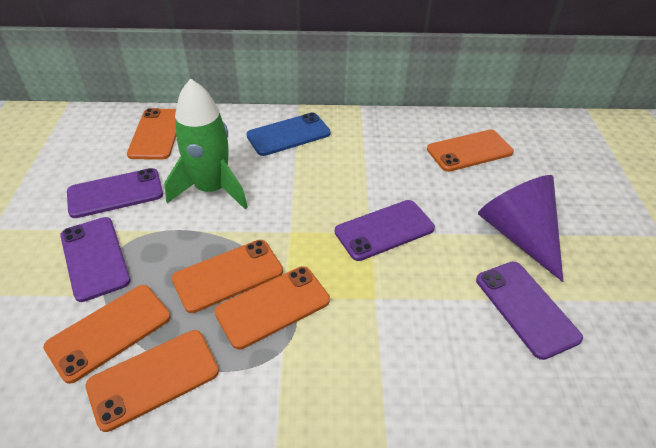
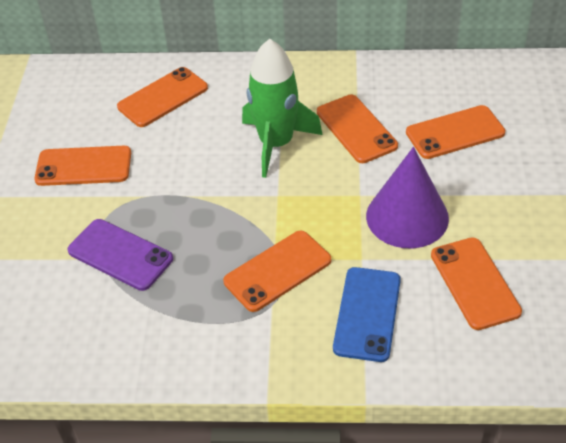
purple phone: 4 -> 1

